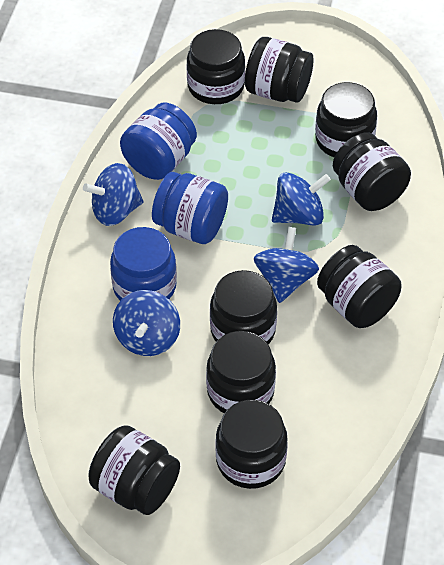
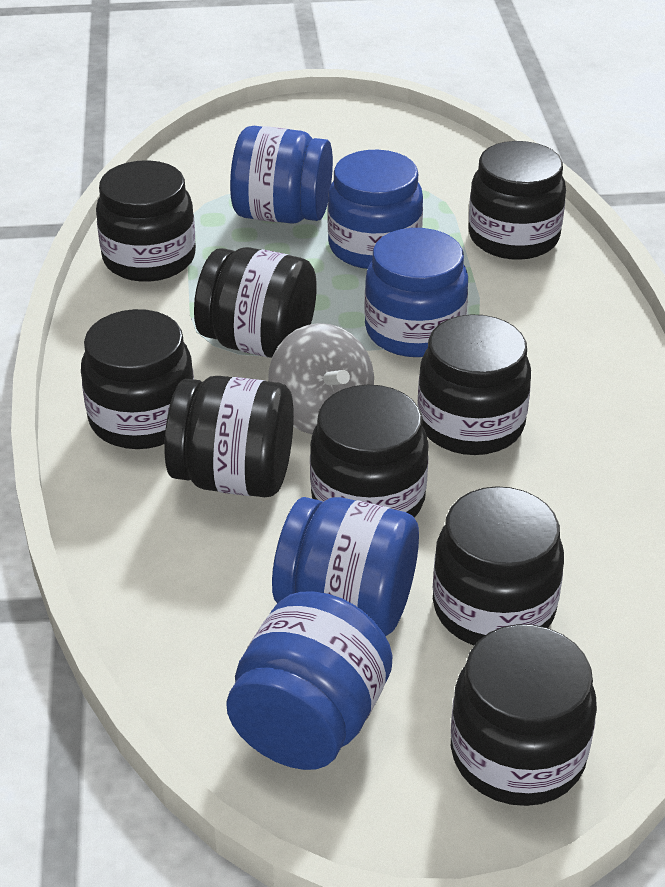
blue jar: 3 -> 5
blue spinning top: 4 -> 0
grey spinning top: 0 -> 1

